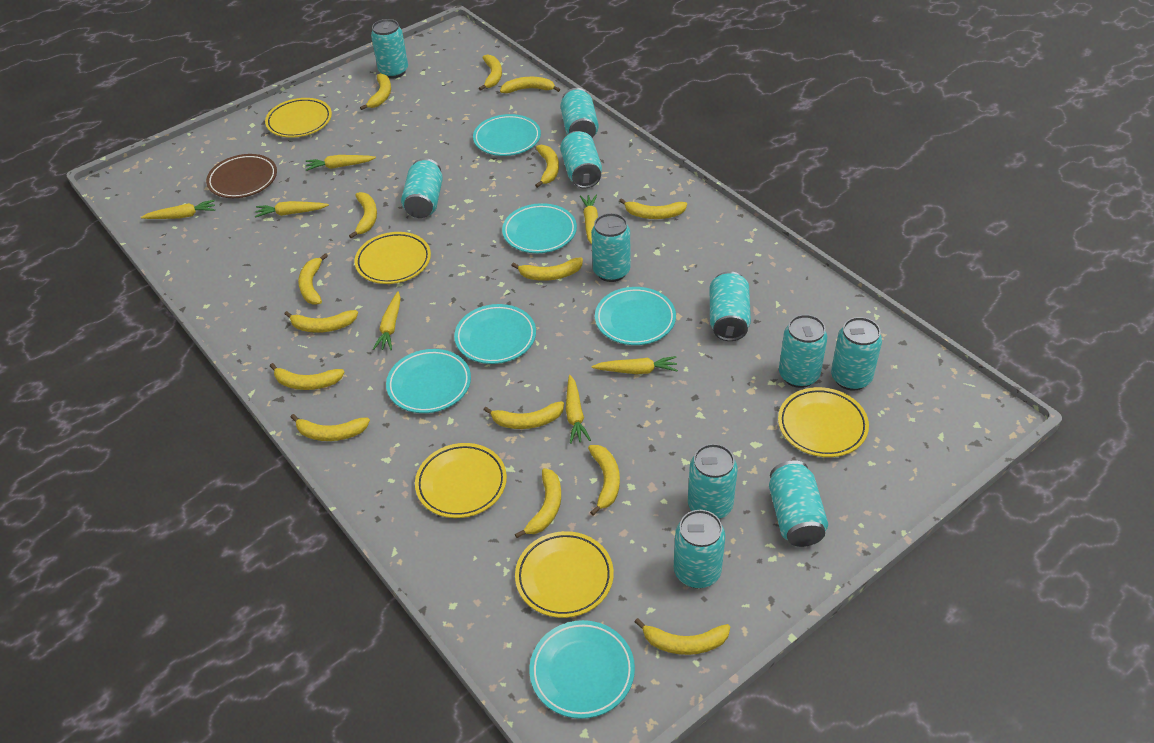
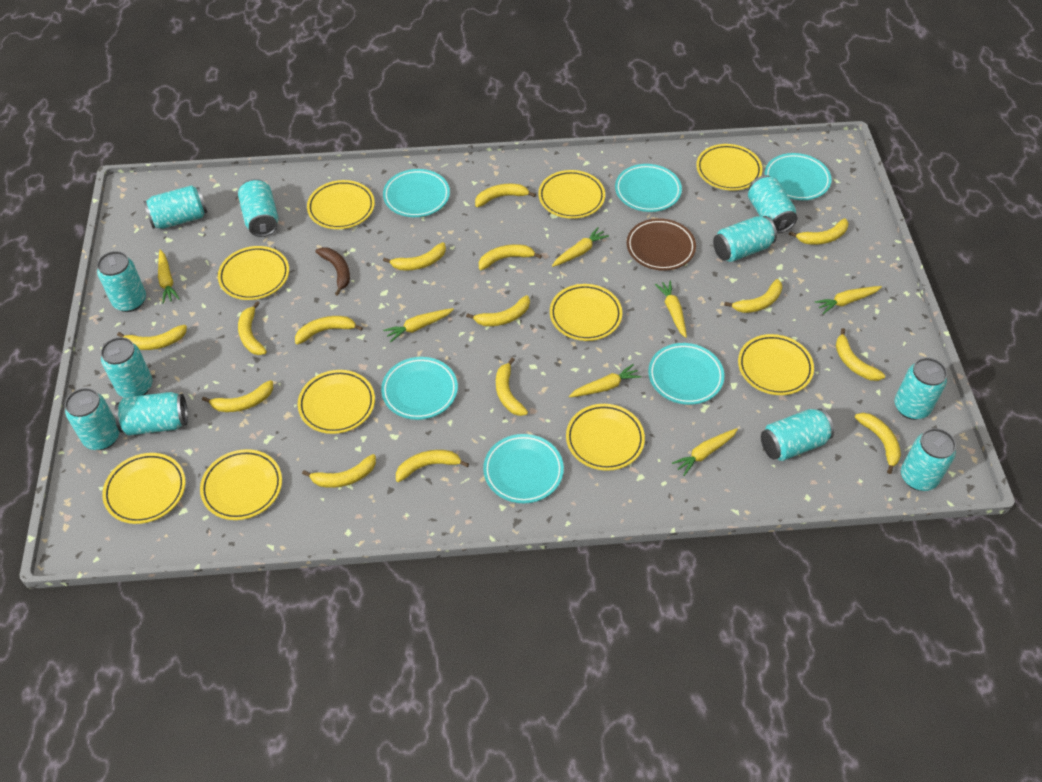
brown banana: 0 -> 1
yellow plate: 5 -> 10

